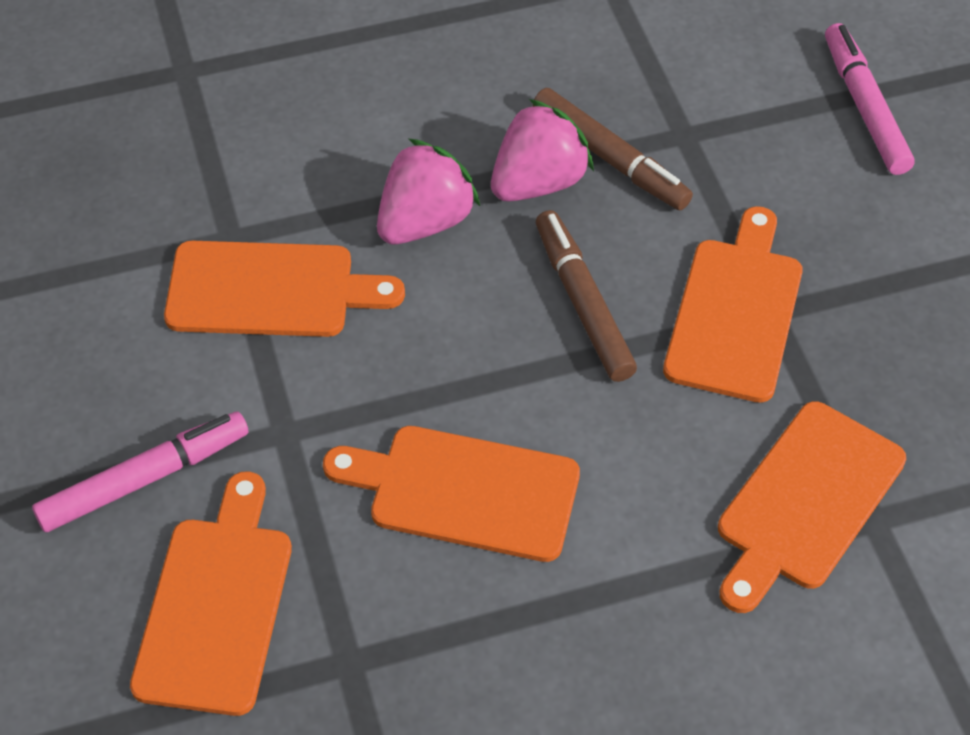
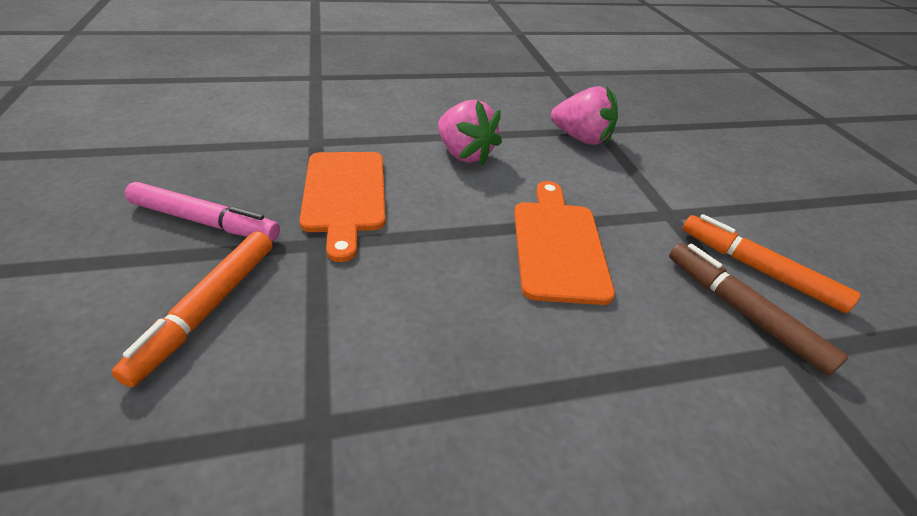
brown marker: 2 -> 1
orange cutting board: 5 -> 2
orange marker: 0 -> 2
pink marker: 2 -> 1

